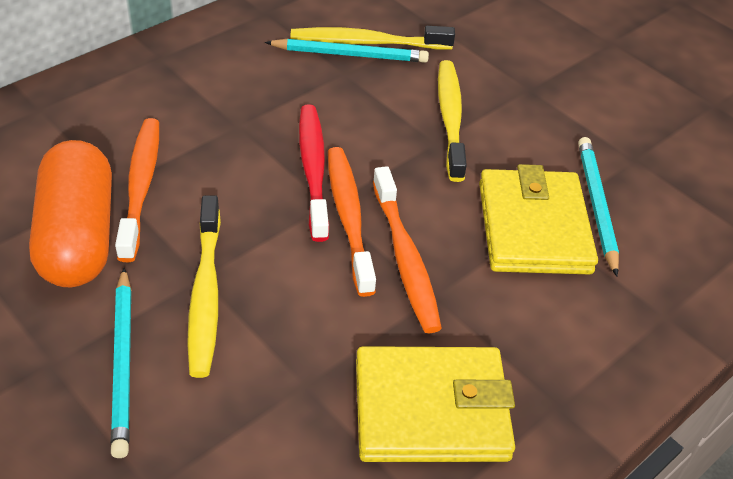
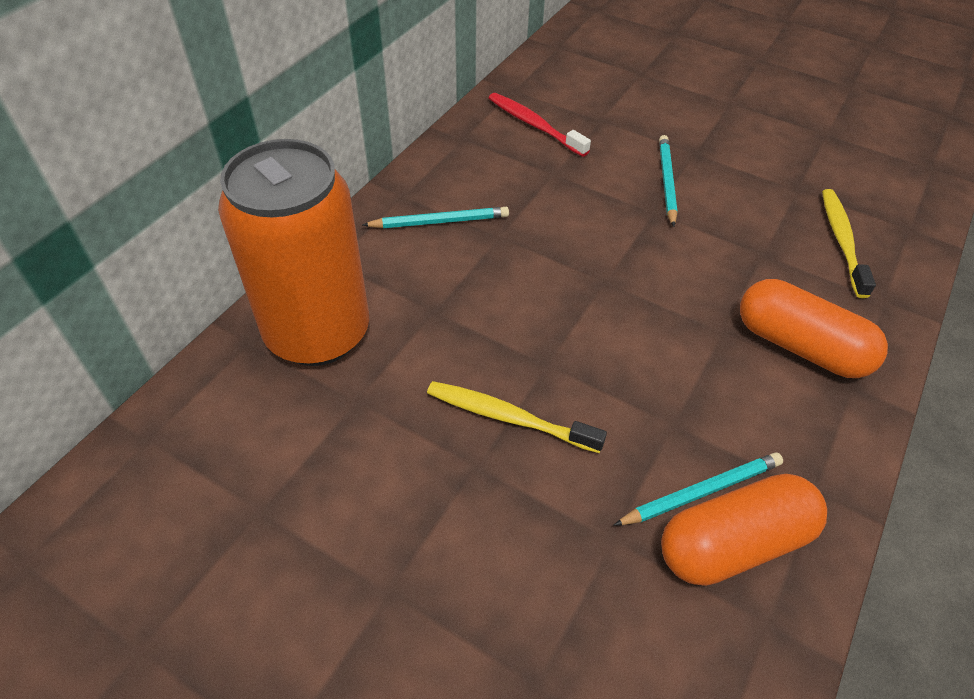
orange can: 0 -> 1
orange capsule: 1 -> 2
orange toothbrush: 3 -> 0
yellow toothbrush: 3 -> 2
yellow wallet: 2 -> 0

